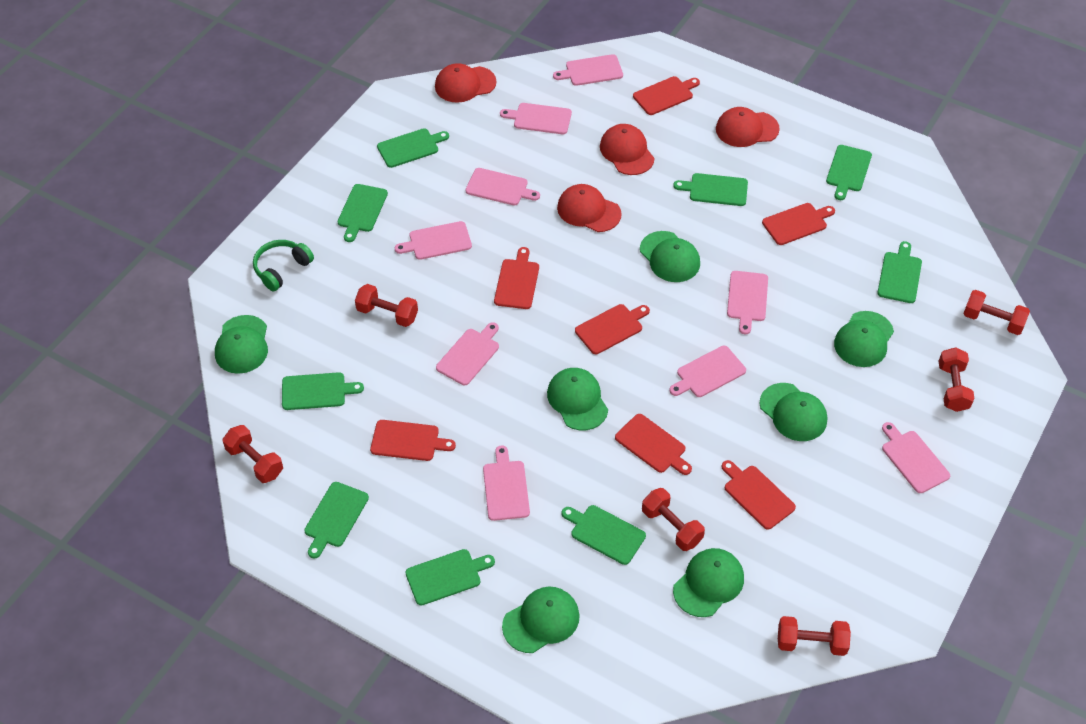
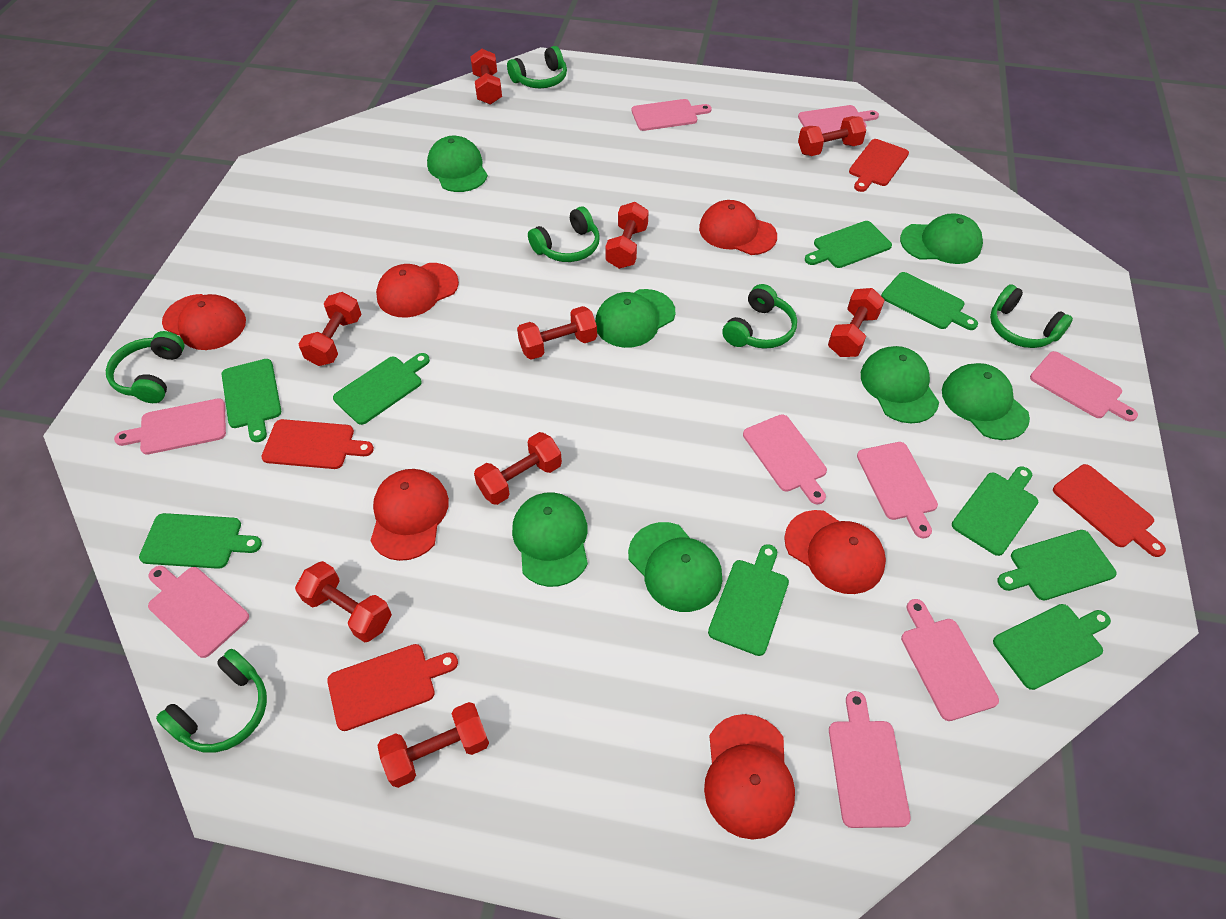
green headphones: 1 -> 6
red cap: 4 -> 6
red cutting board: 7 -> 4
red dumbbell: 6 -> 9

